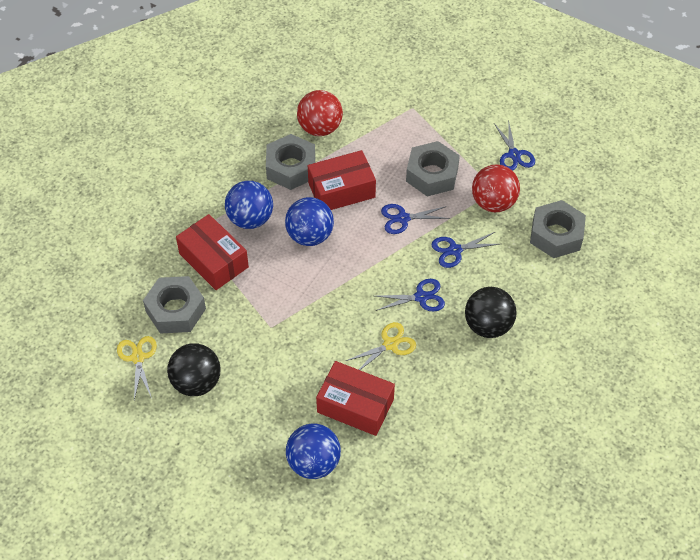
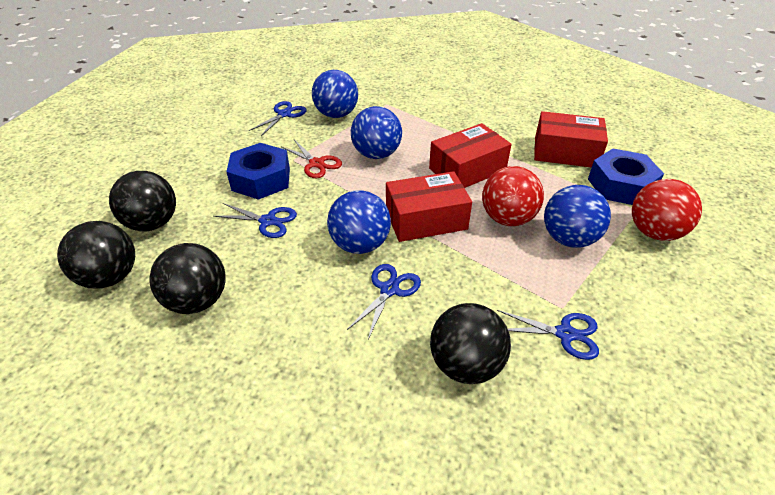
black ball: 2 -> 4
blue ball: 3 -> 4
blue nut: 0 -> 2
grey nut: 4 -> 0
red scissors: 0 -> 1
yellow scissors: 2 -> 0

